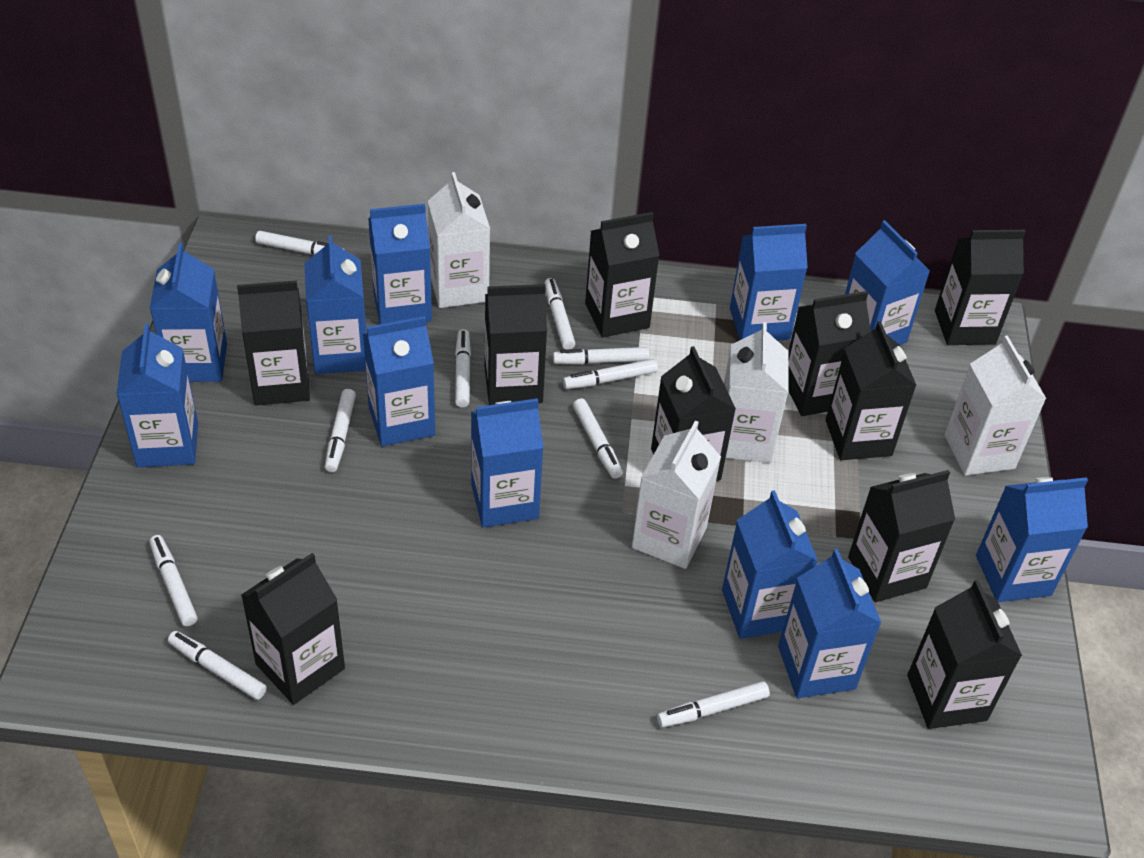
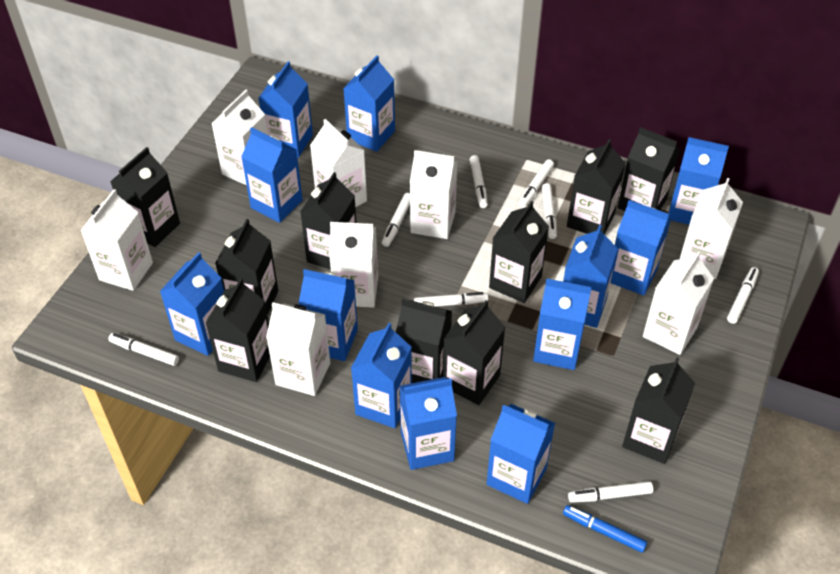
blue carton: 11 -> 12
blue marker: 0 -> 1
white carton: 4 -> 8
white marker: 10 -> 8

